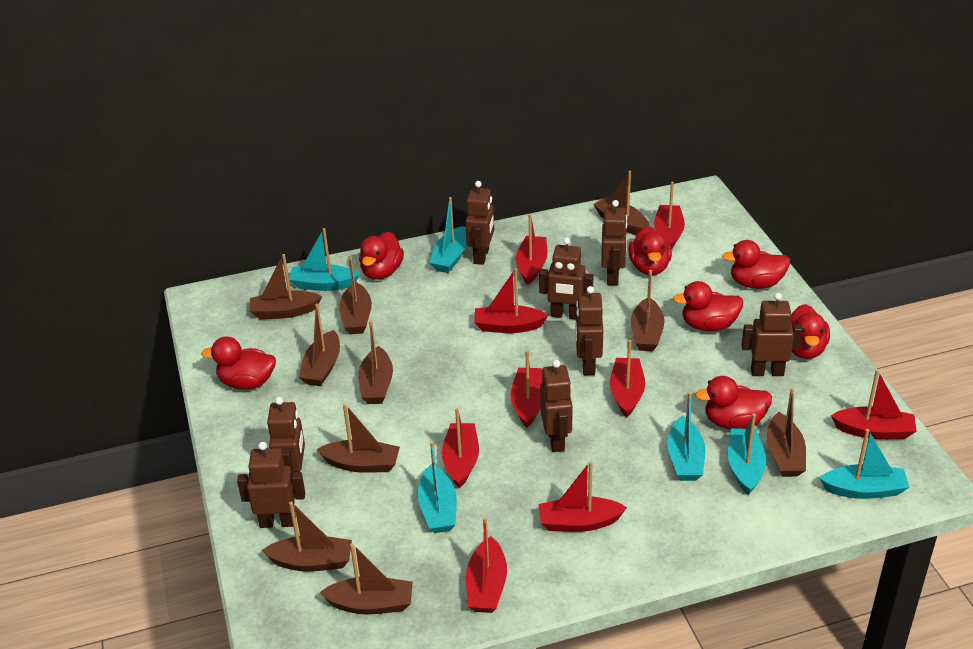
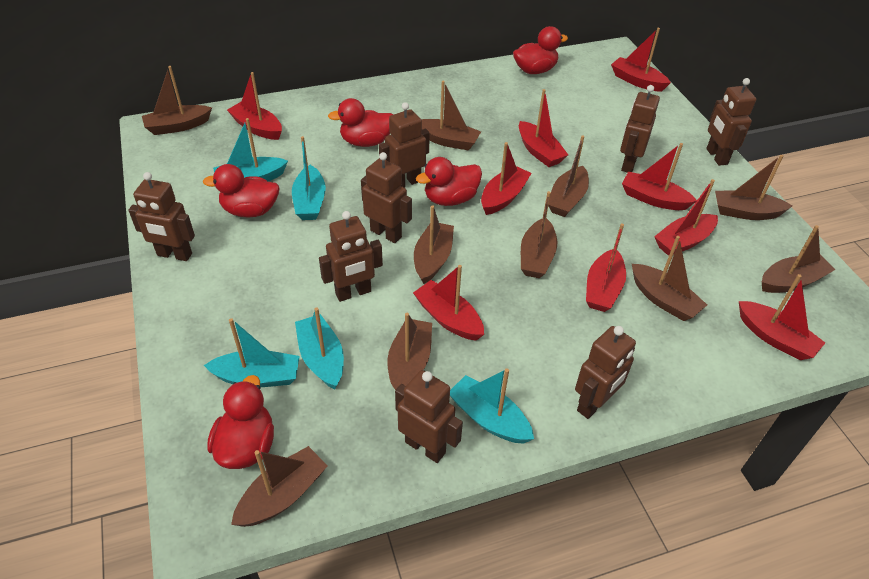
red duck: 7 -> 5
turquoise boat: 6 -> 5

